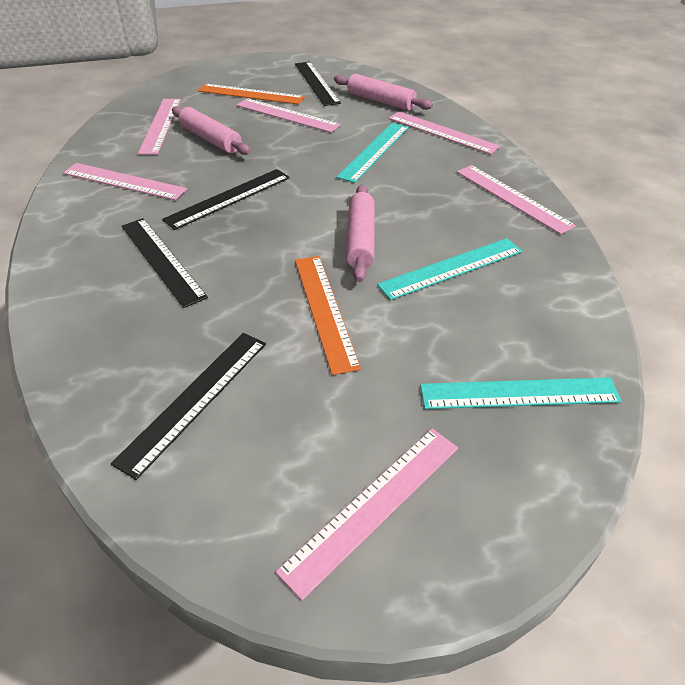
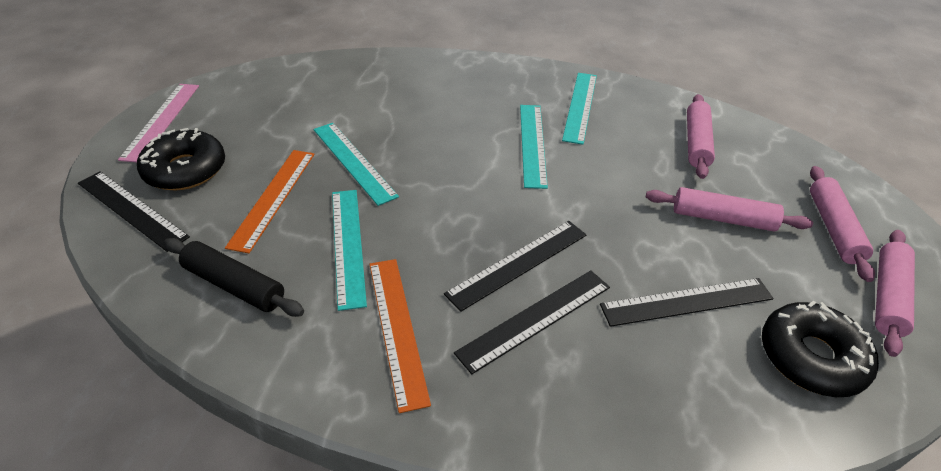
black donut: 0 -> 2
black rolling pin: 0 -> 1
pink rolling pin: 3 -> 4
pink ruler: 6 -> 1
turquoise ruler: 3 -> 4

